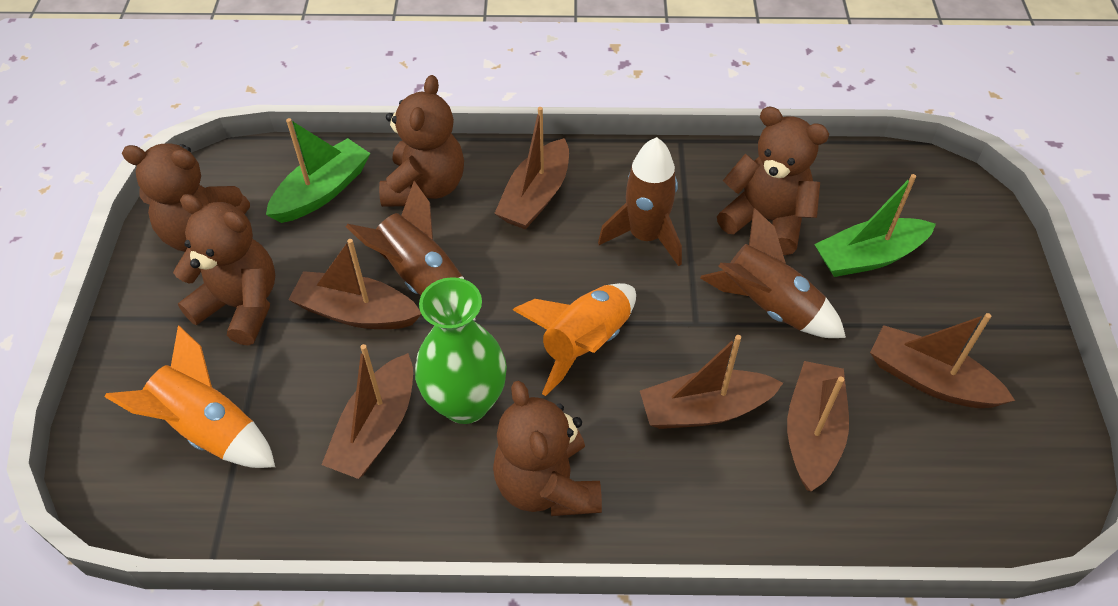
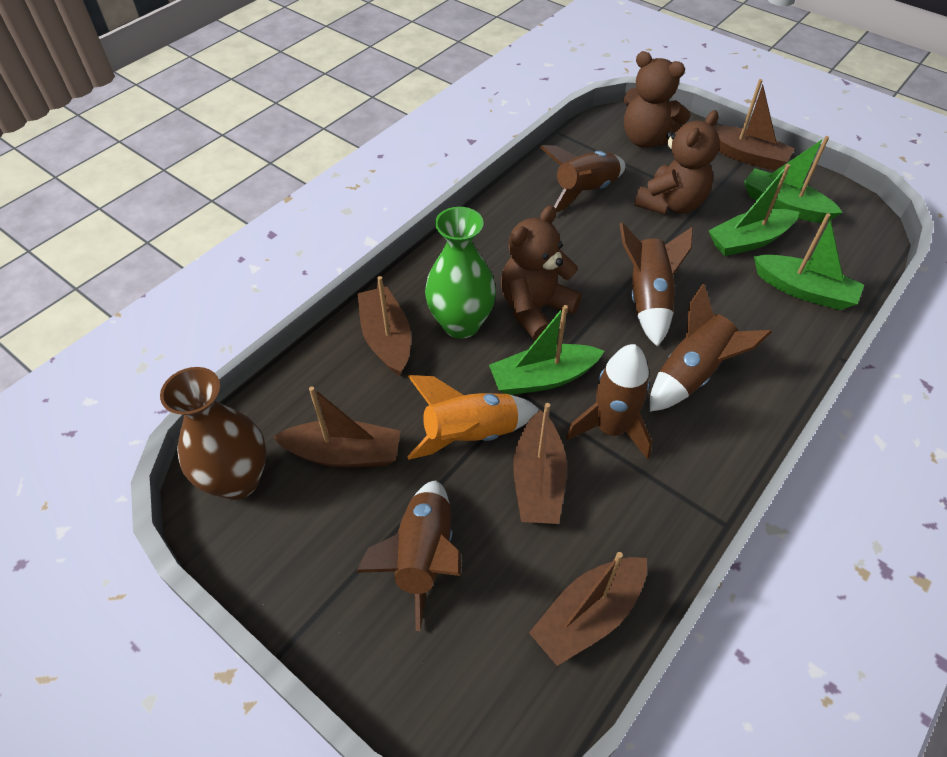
brown boat: 6 -> 5
brown rocket: 3 -> 5
brown teddy bear: 5 -> 3
brown vase: 0 -> 1
green boat: 2 -> 4
orange rocket: 2 -> 1

